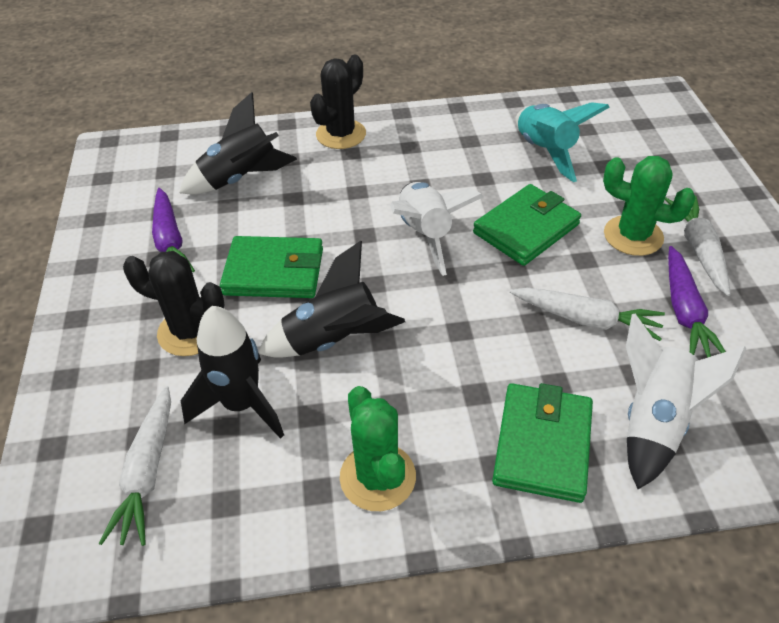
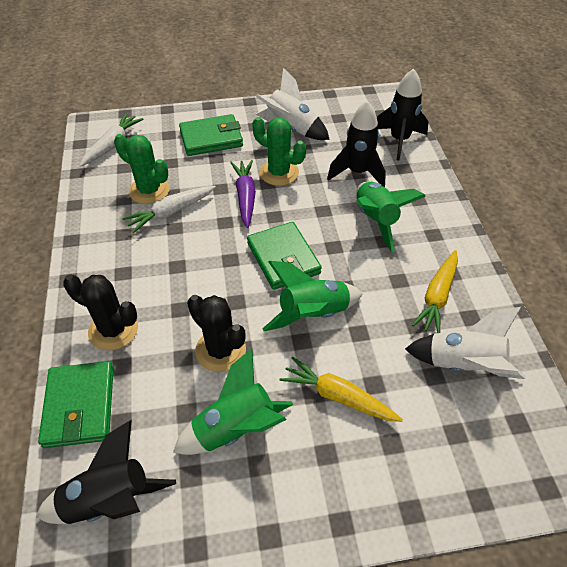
green rocket: 0 -> 3
purple carrot: 2 -> 1
turquoise rocket: 1 -> 0
white carrot: 3 -> 2
yellow carrot: 0 -> 2

